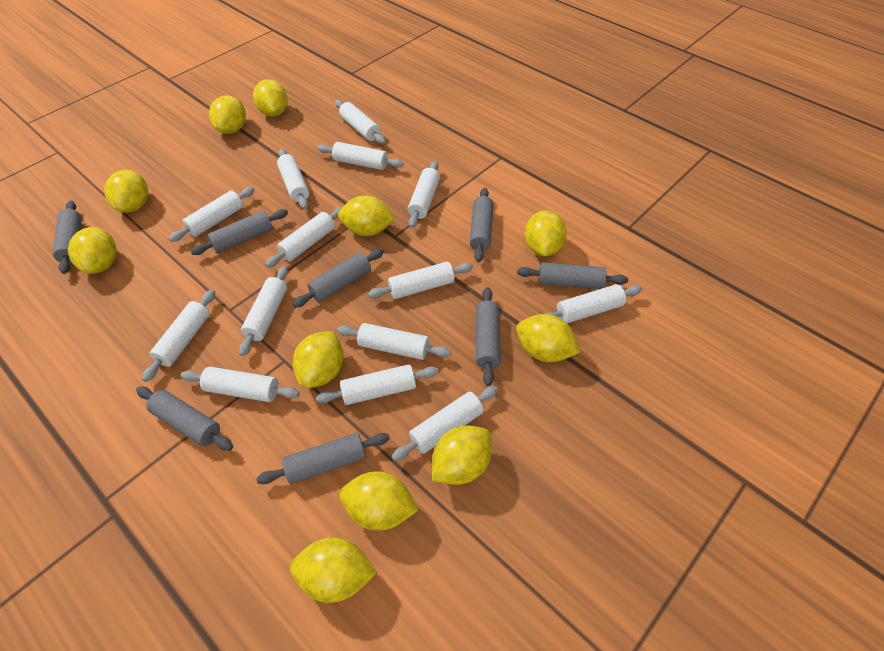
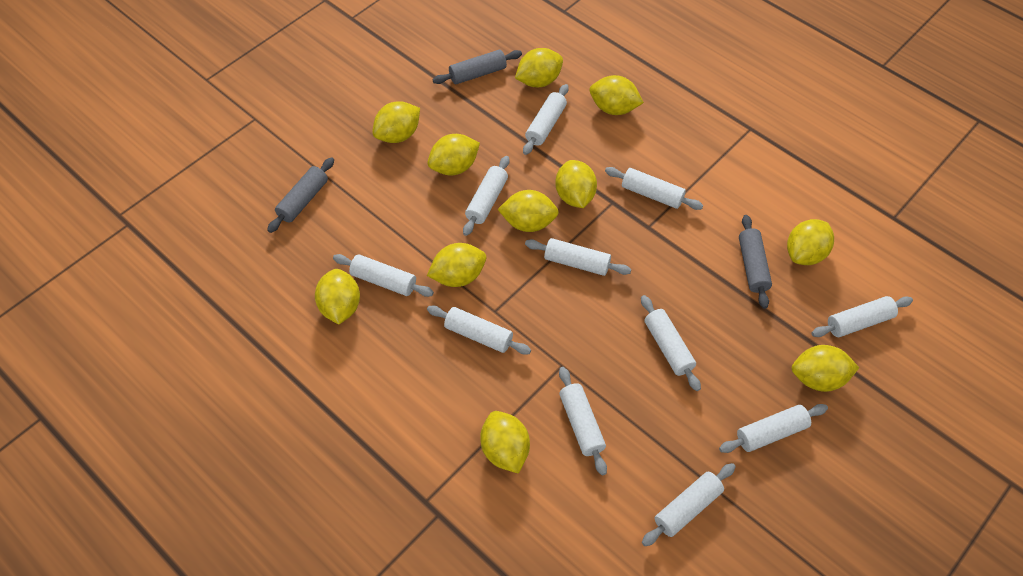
grey rolling pin: 8 -> 3
white rolling pin: 14 -> 11

